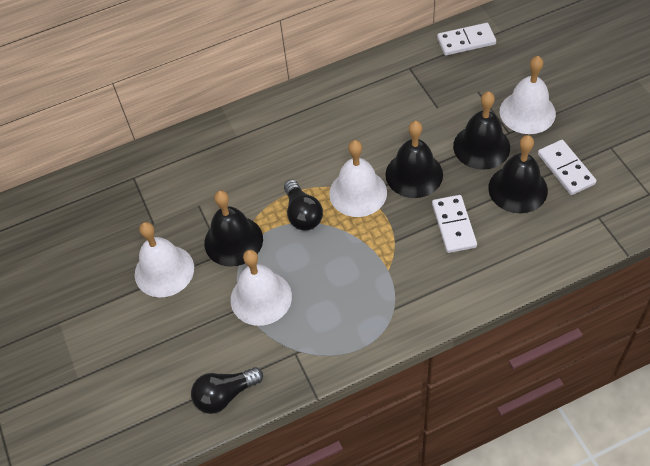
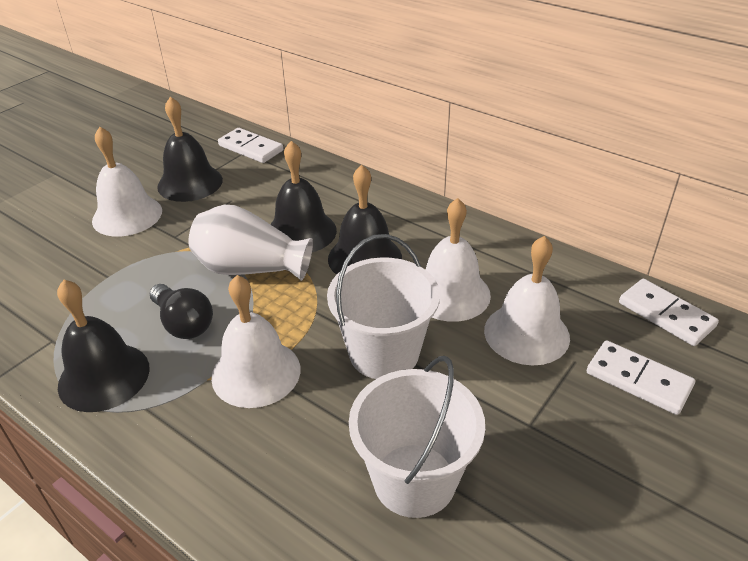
black light bulb: 2 -> 1
white bucket: 0 -> 2
white vase: 0 -> 1

